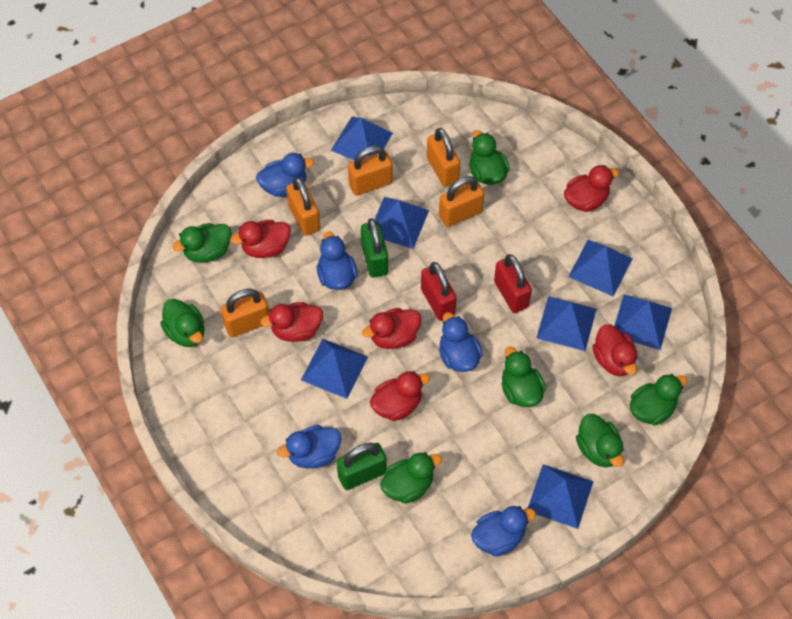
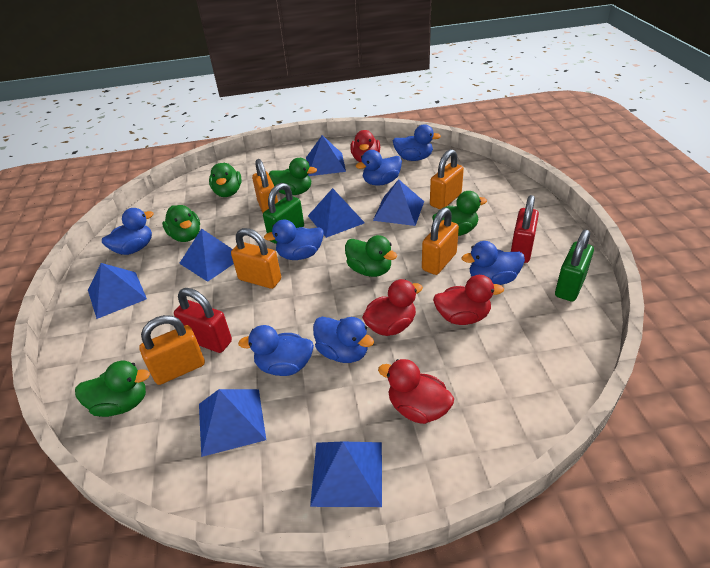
blue duck: 5 -> 7
green duck: 7 -> 6
red duck: 6 -> 4

